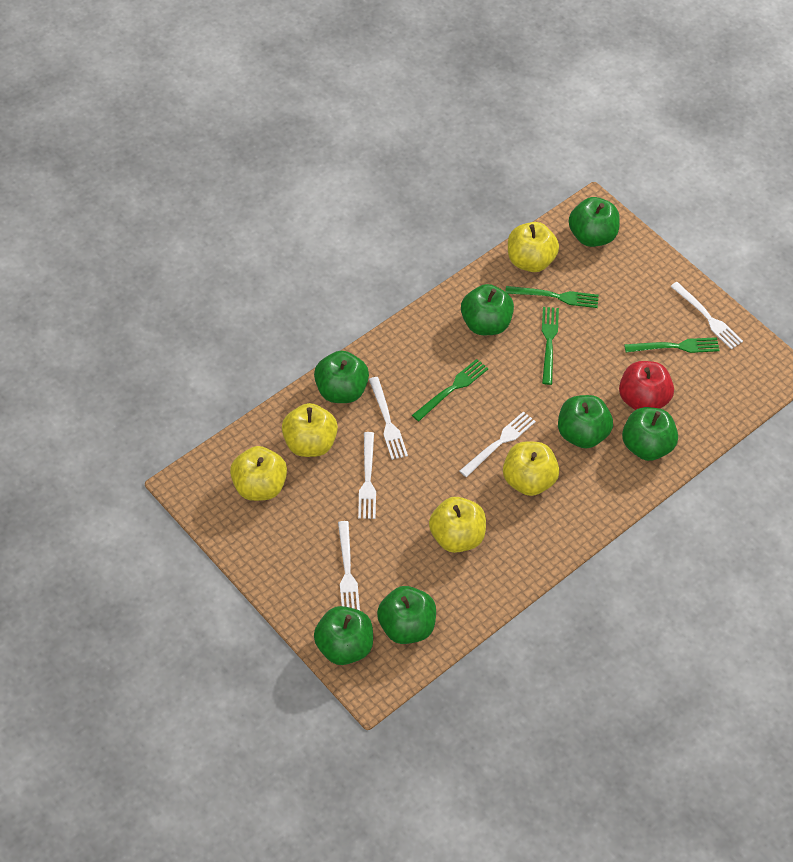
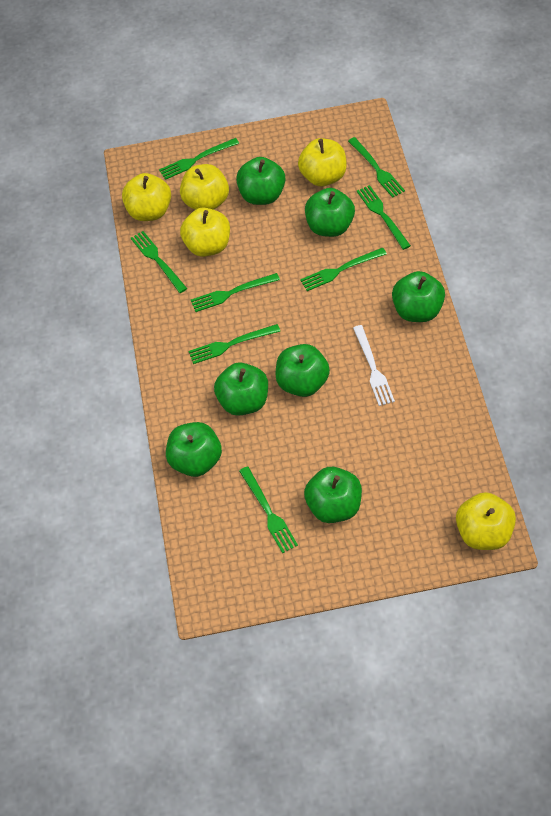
green fork: 4 -> 8
red apple: 1 -> 0
white fork: 5 -> 1

